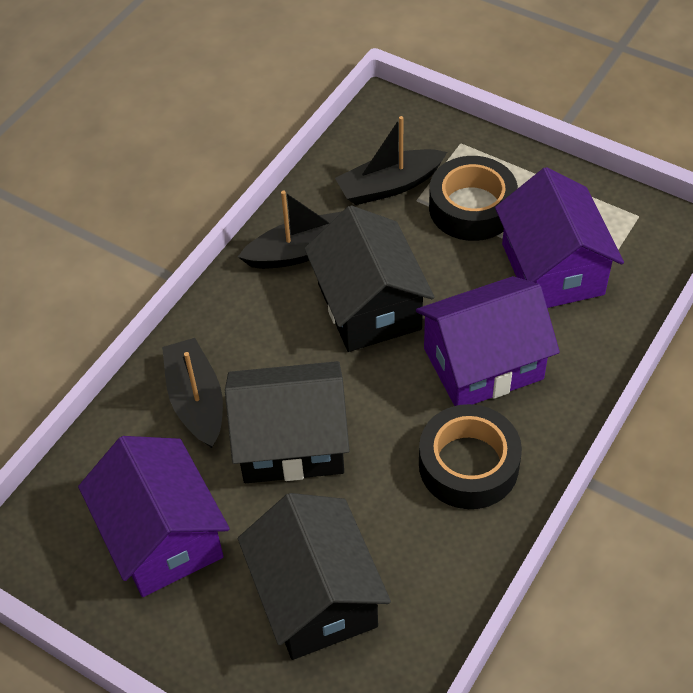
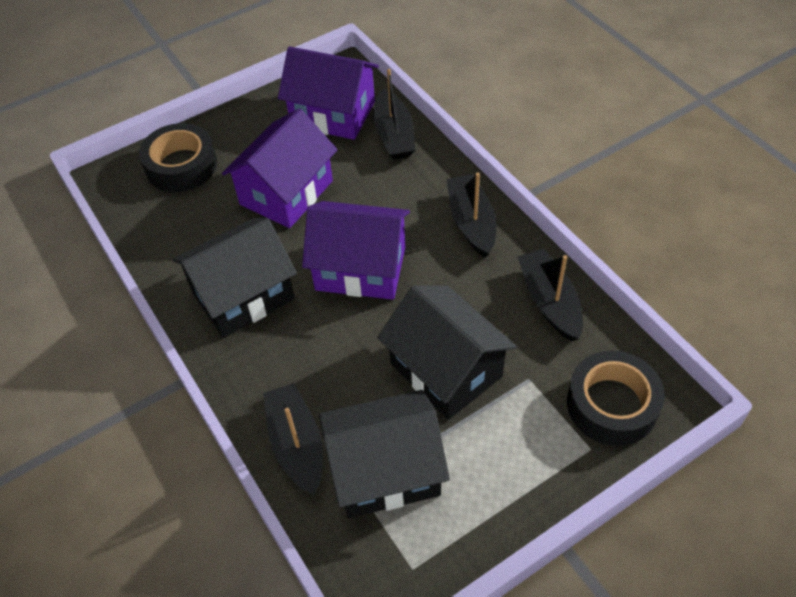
black boat: 3 -> 4

